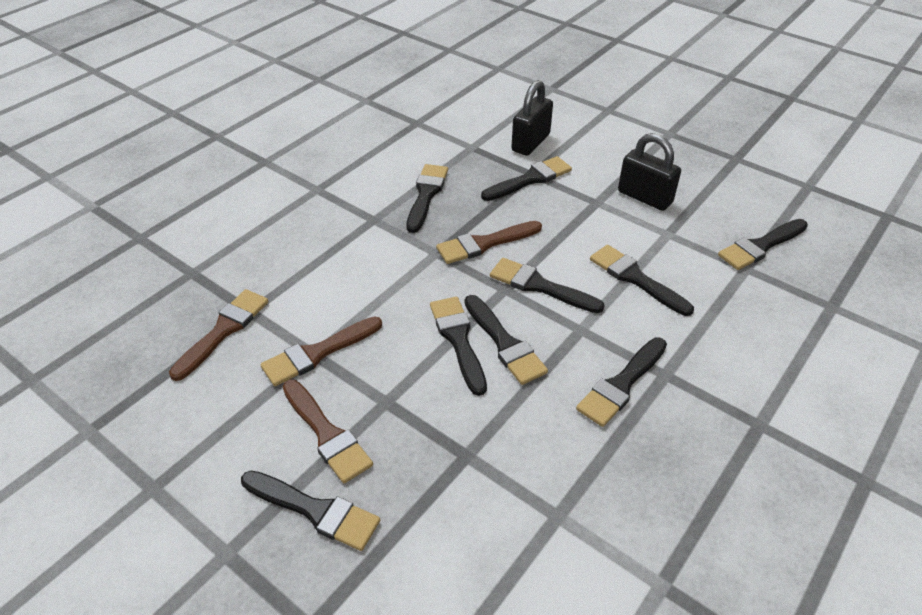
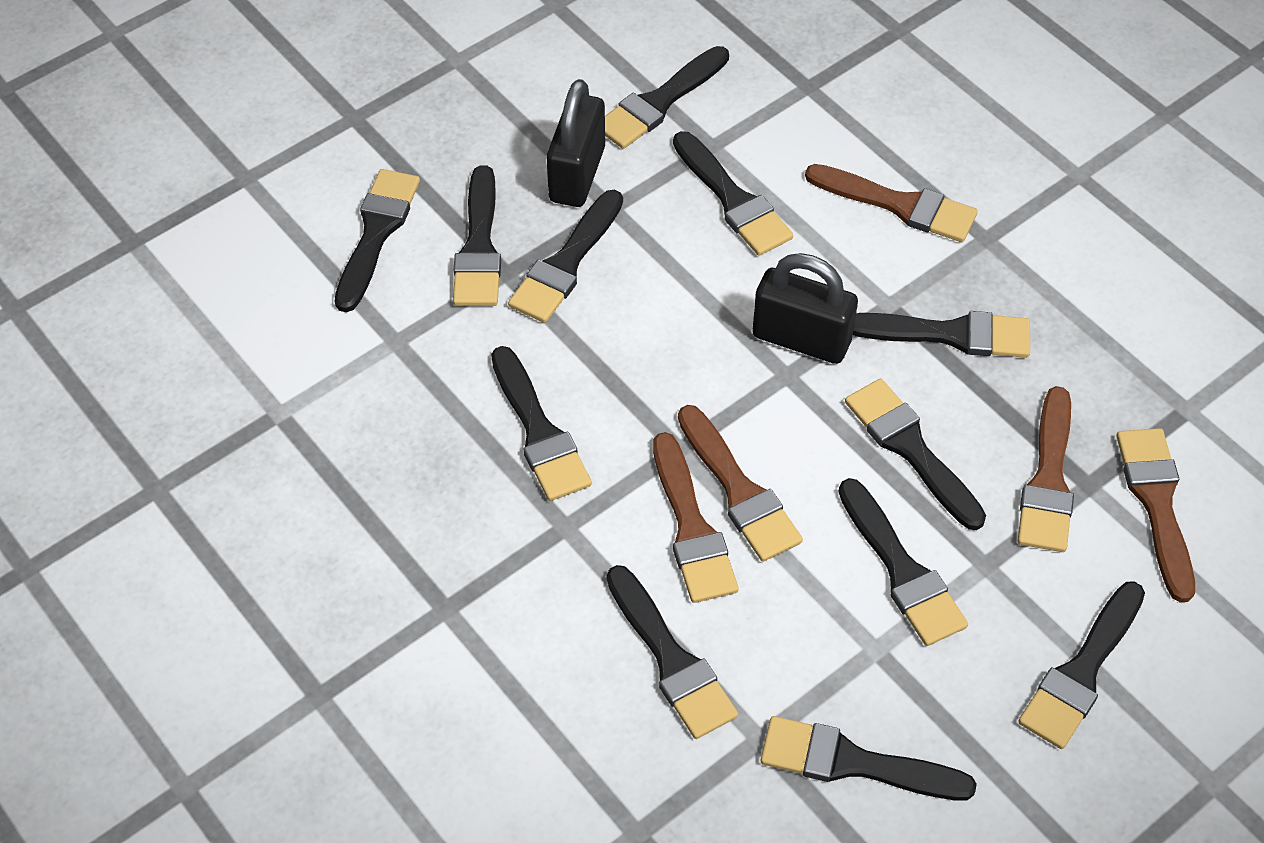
black brush: 9 -> 12
brown brush: 4 -> 5

